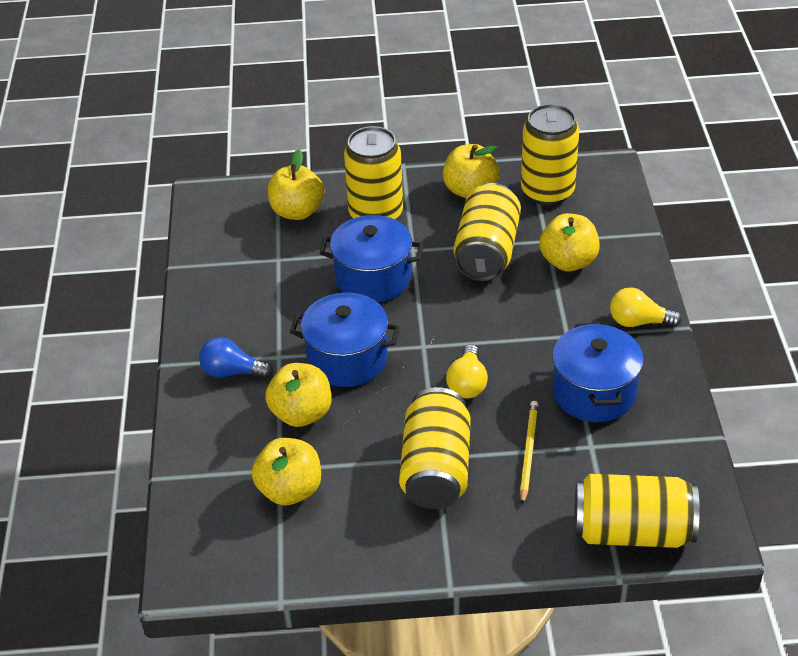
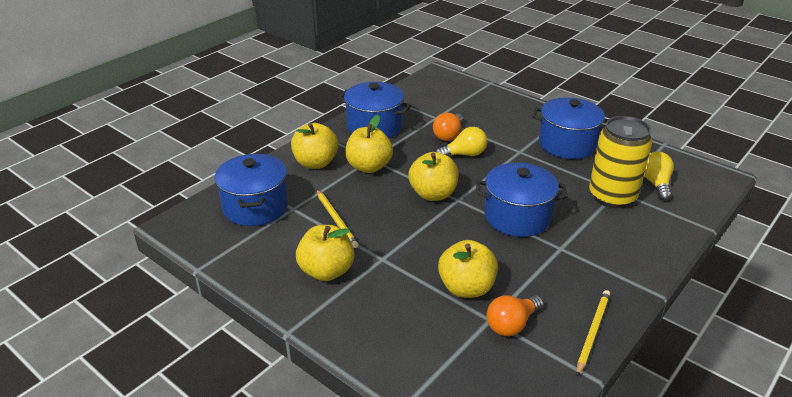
blue light bulb: 1 -> 0
blue pot: 3 -> 4
orange light bulb: 0 -> 2
yellow can: 5 -> 1
yellow pencil: 1 -> 2

